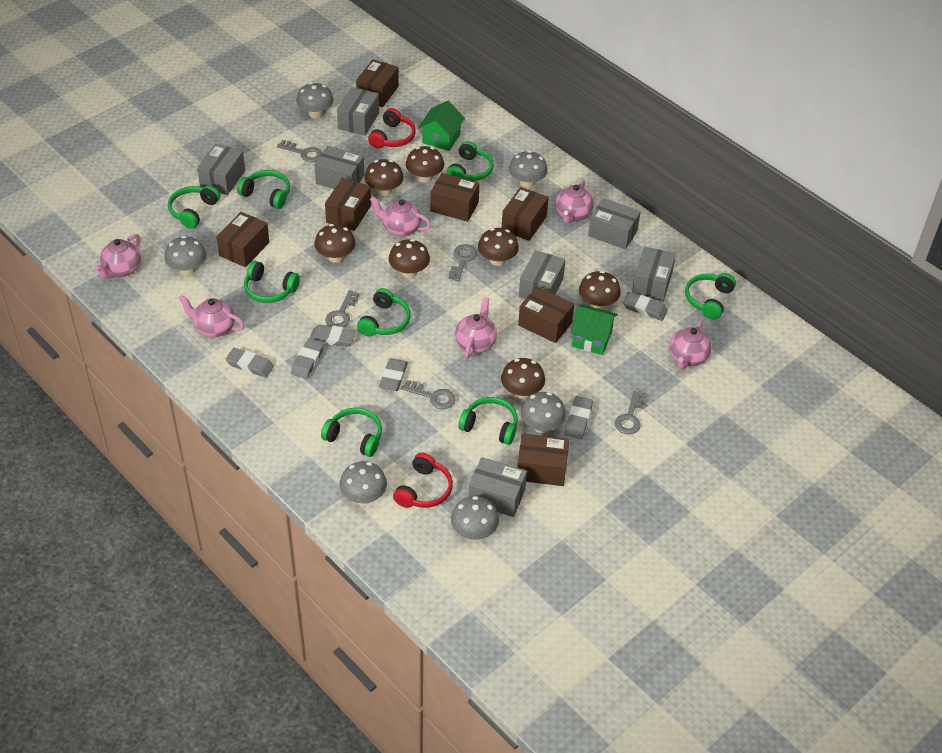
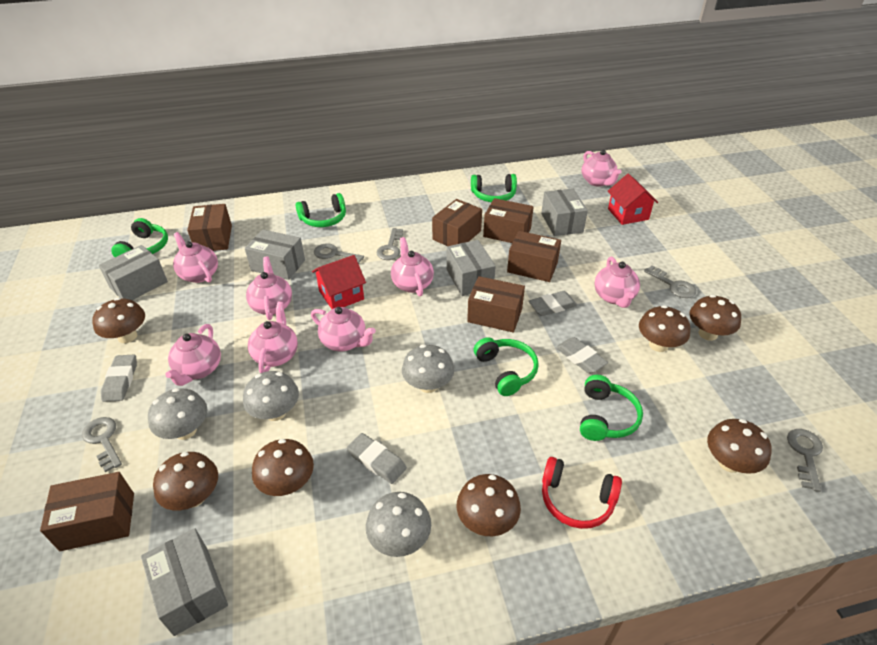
brown box: 7 -> 6
green headphones: 8 -> 5
green house: 2 -> 0
grey box: 7 -> 5
grey eraser: 6 -> 4
grey mushroom: 6 -> 4
pink teapot: 6 -> 8
red headphones: 2 -> 1
red house: 0 -> 2

